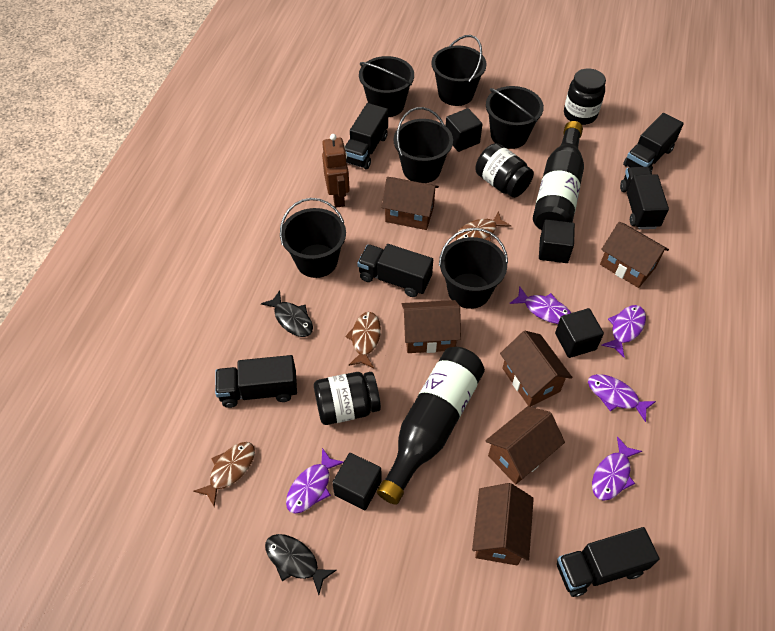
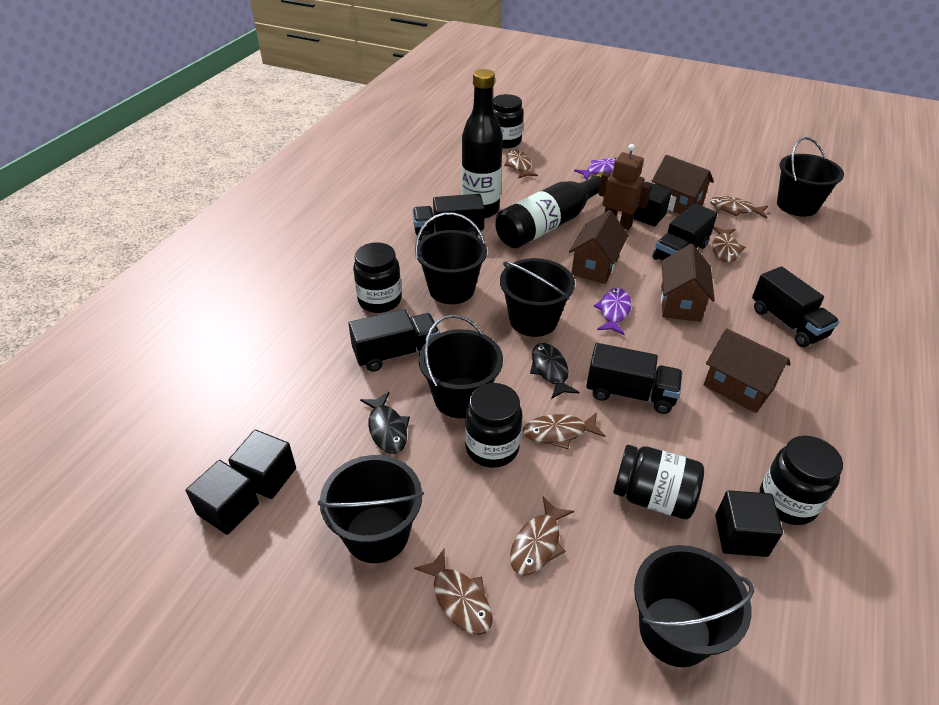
black jar: 3 -> 5
black truck: 6 -> 5
brown fish: 3 -> 6
brown house: 6 -> 4
purple fish: 5 -> 2

